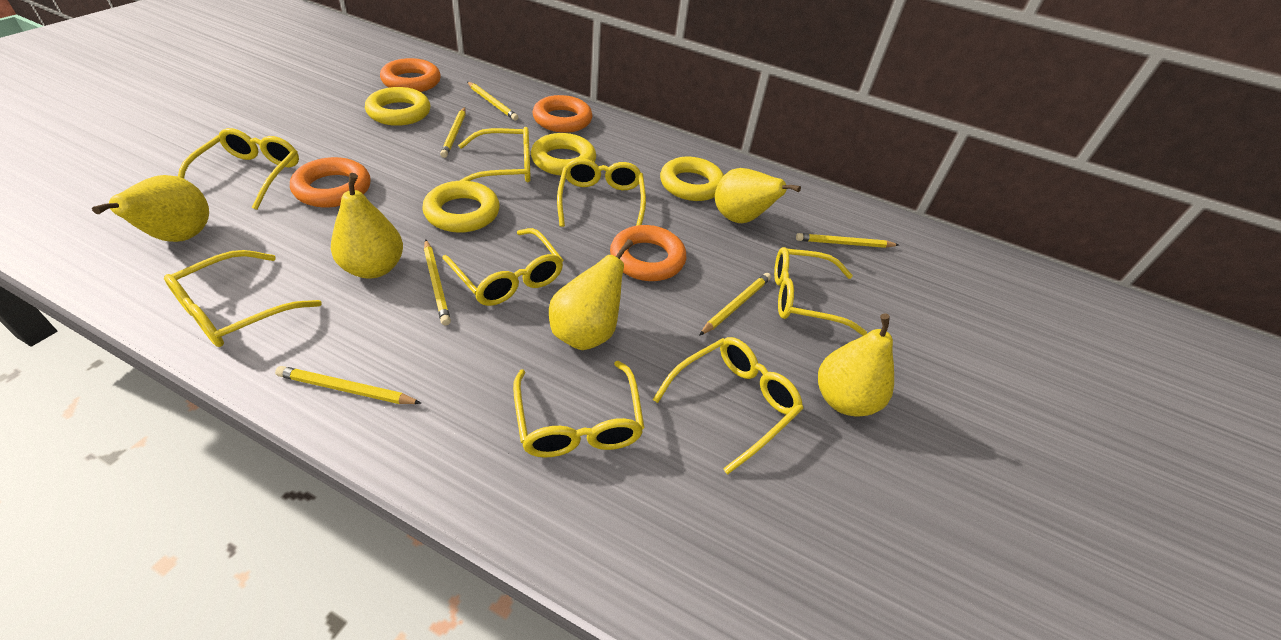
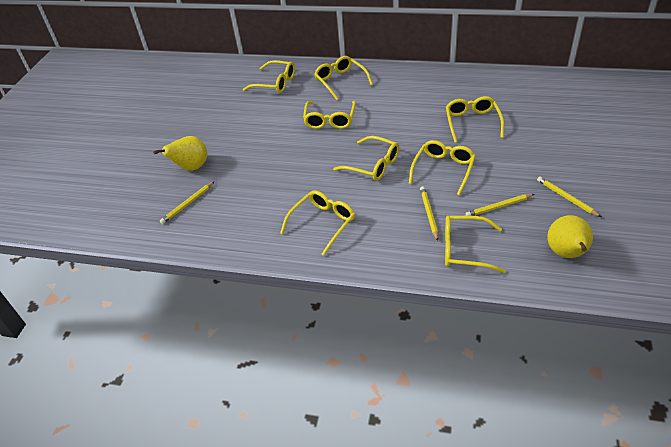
orange ring: 4 -> 0
yellow pear: 5 -> 2
yellow pencil: 6 -> 4
yellow ring: 4 -> 0

